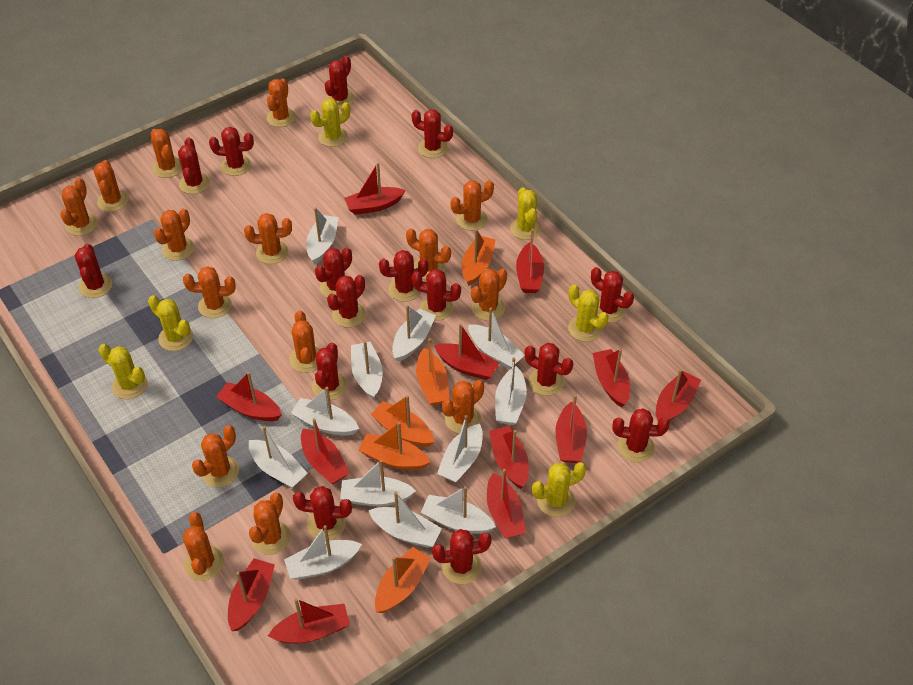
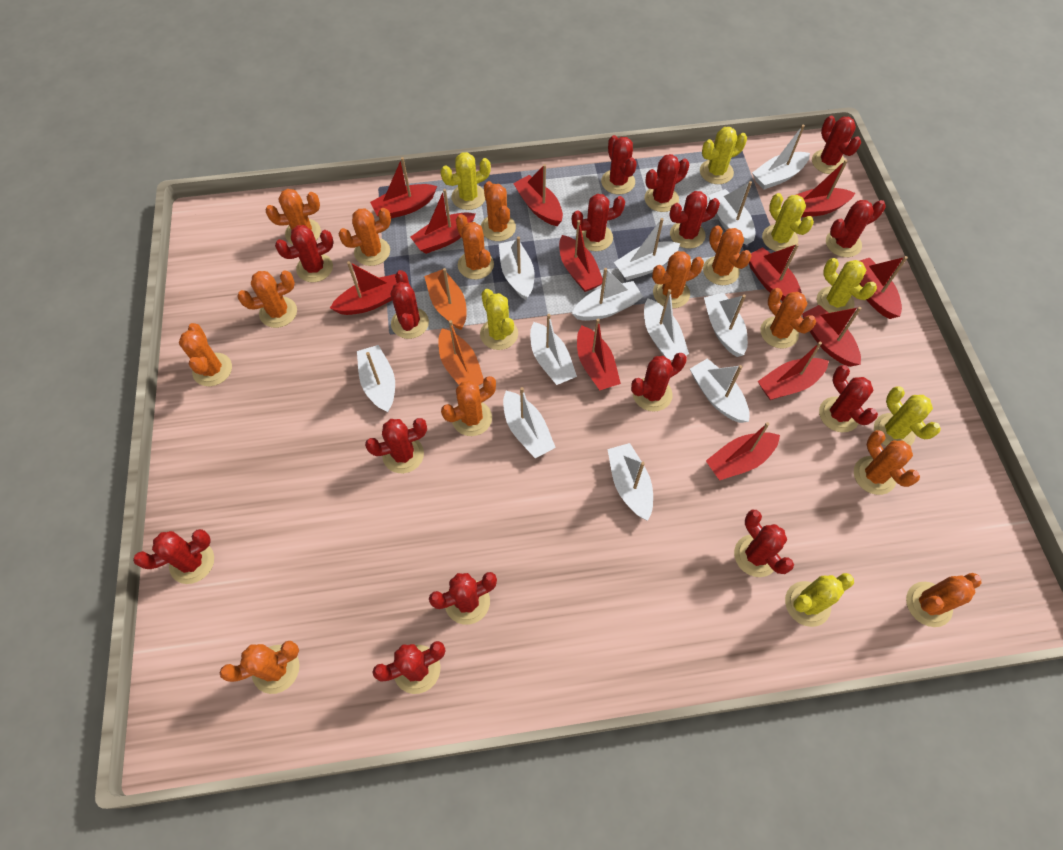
orange boat: 5 -> 2
orange cactus: 15 -> 13
yellow cactus: 6 -> 7

